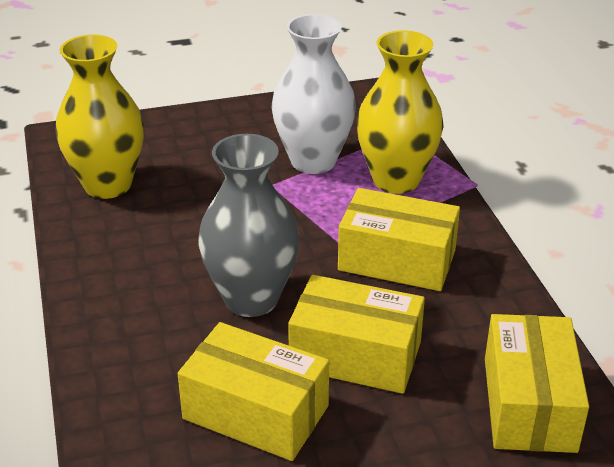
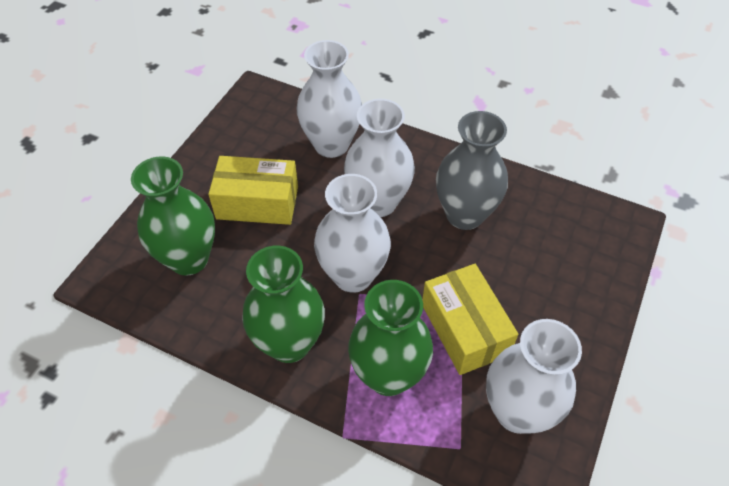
green vase: 0 -> 3
white vase: 1 -> 4
yellow box: 4 -> 2
yellow vase: 2 -> 0

